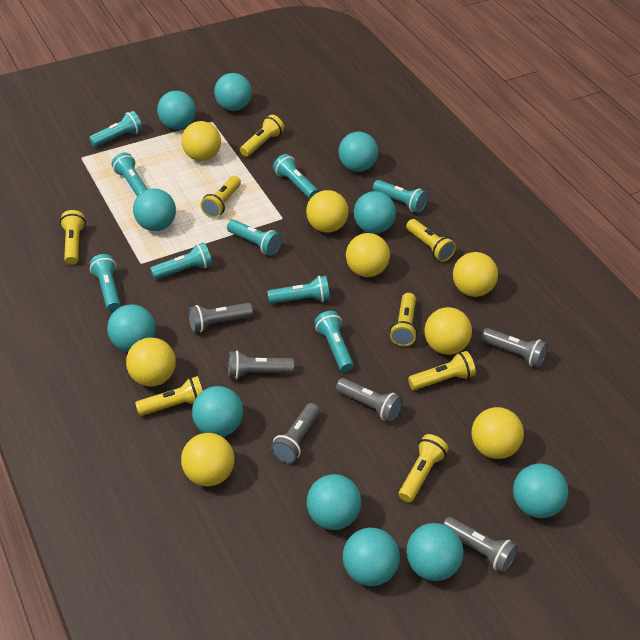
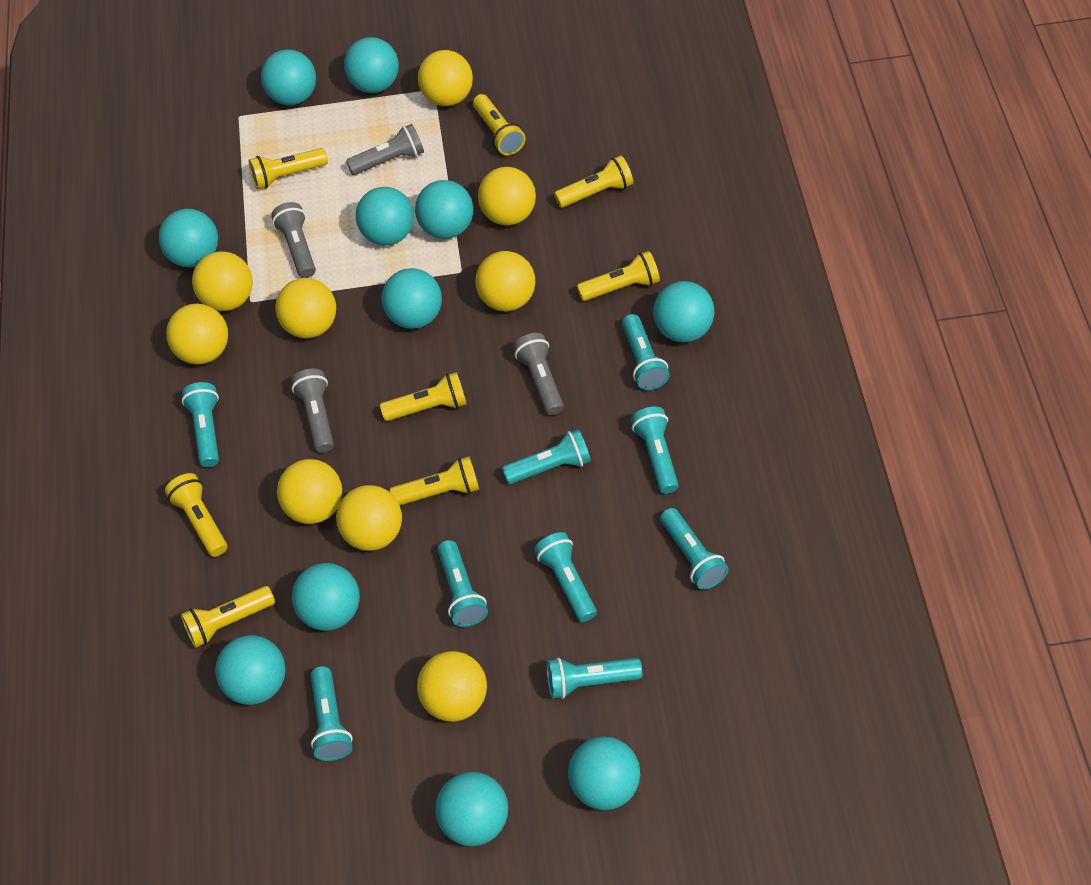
grey flashlight: 6 -> 4
yellow ball: 8 -> 9

